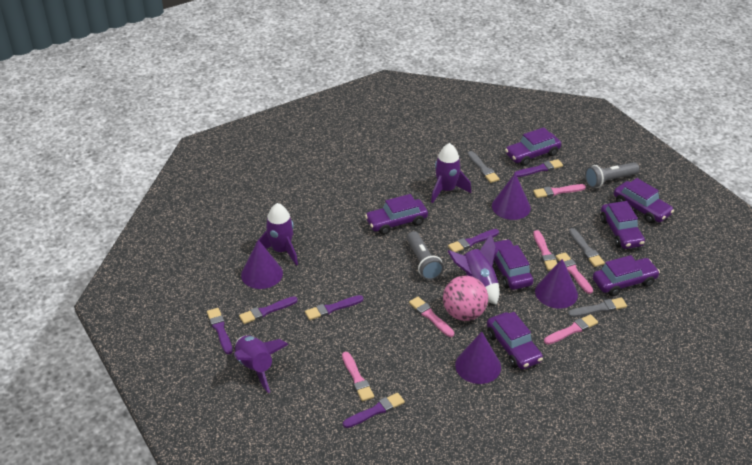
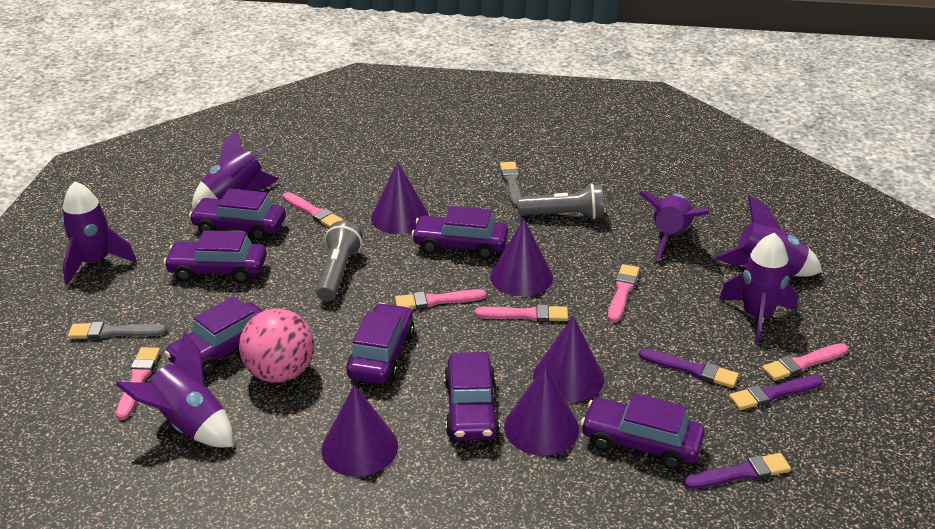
grey brush: 3 -> 2
purple brush: 6 -> 3
purple cone: 4 -> 5
purple rocket: 4 -> 6

